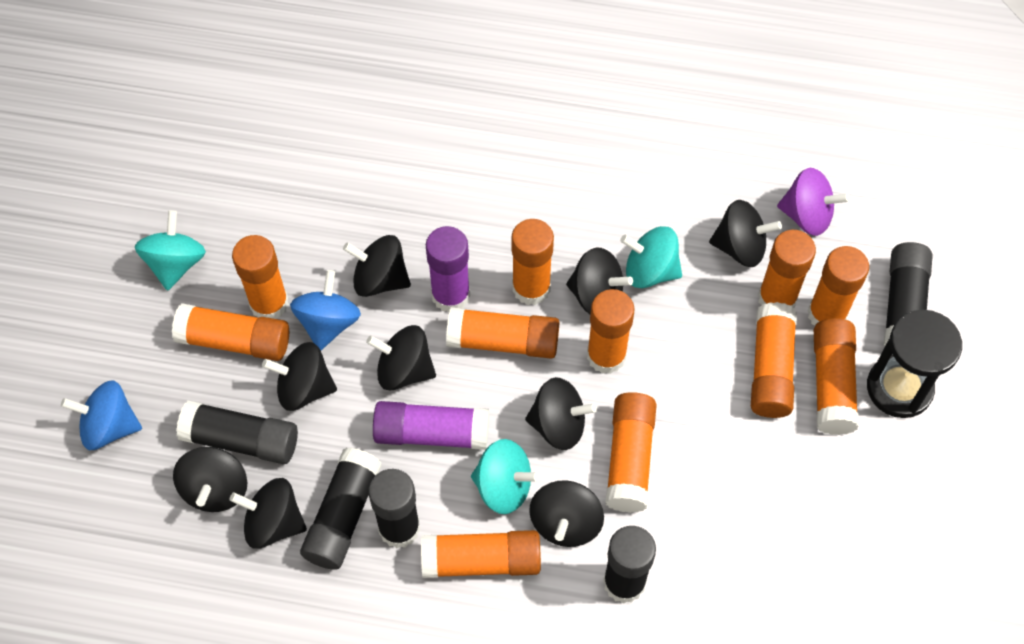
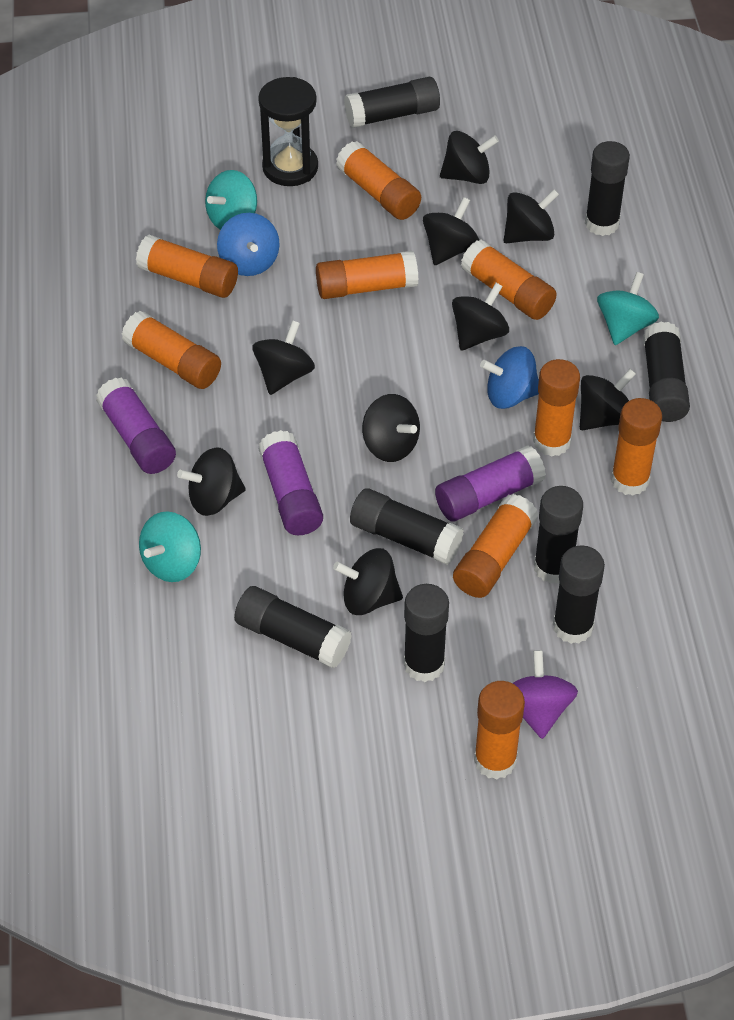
black glue stick: 5 -> 8
orange glue stick: 11 -> 9
purple glue stick: 2 -> 3

